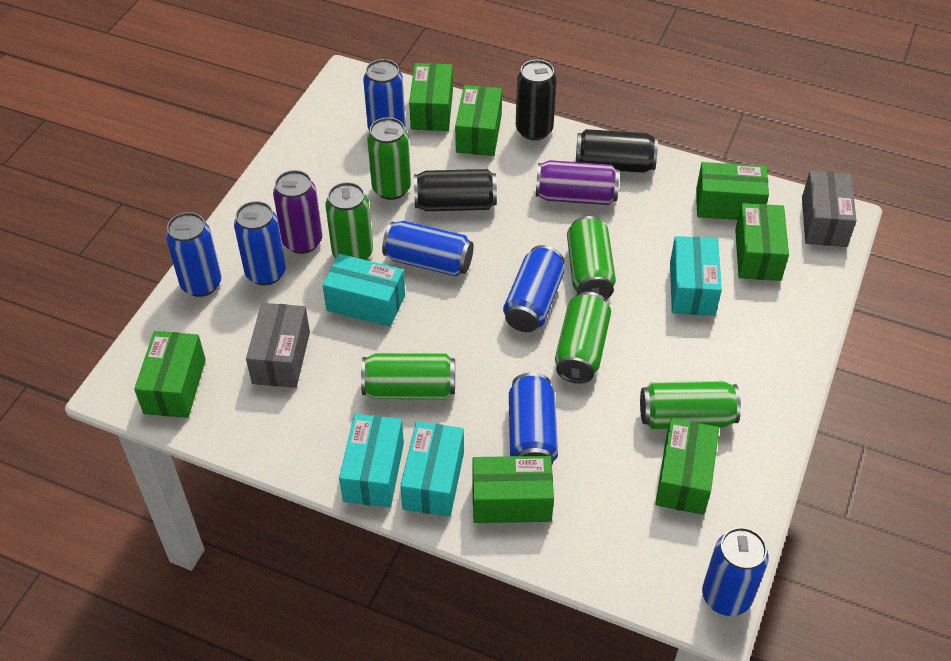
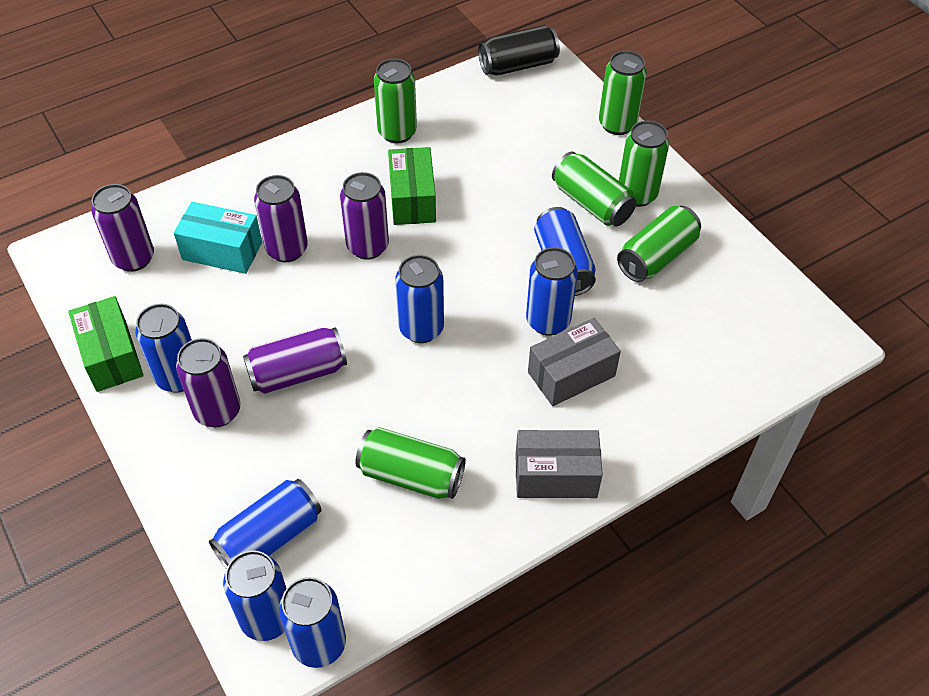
black can: 3 -> 1
green box: 7 -> 2
purple can: 2 -> 5
turquoise box: 4 -> 1

